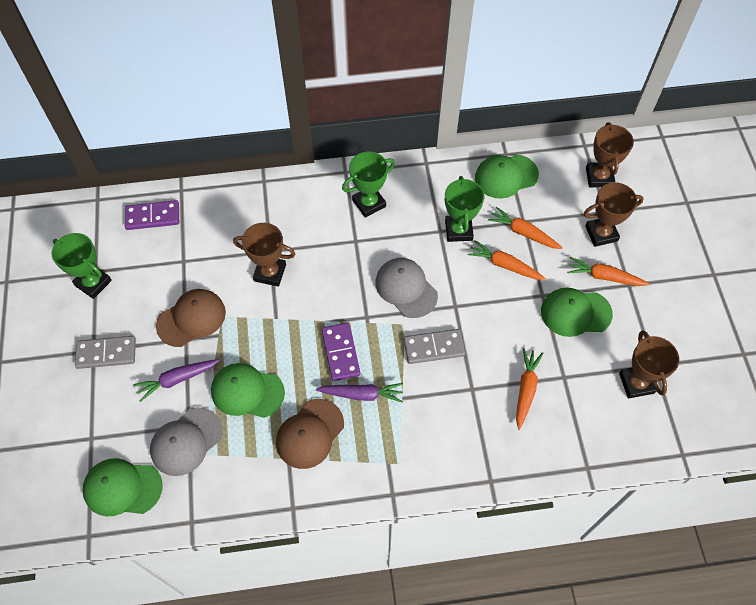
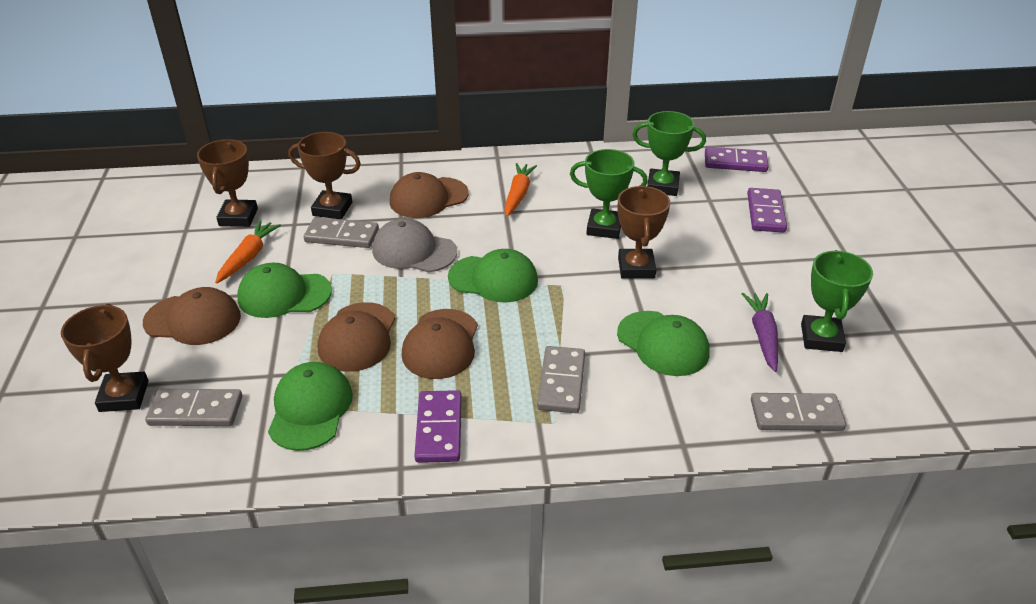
brown cap: 2 -> 4
grey cap: 2 -> 1
grey domino: 2 -> 4
orange carrot: 4 -> 2
purple carrot: 2 -> 1
purple domino: 2 -> 3

